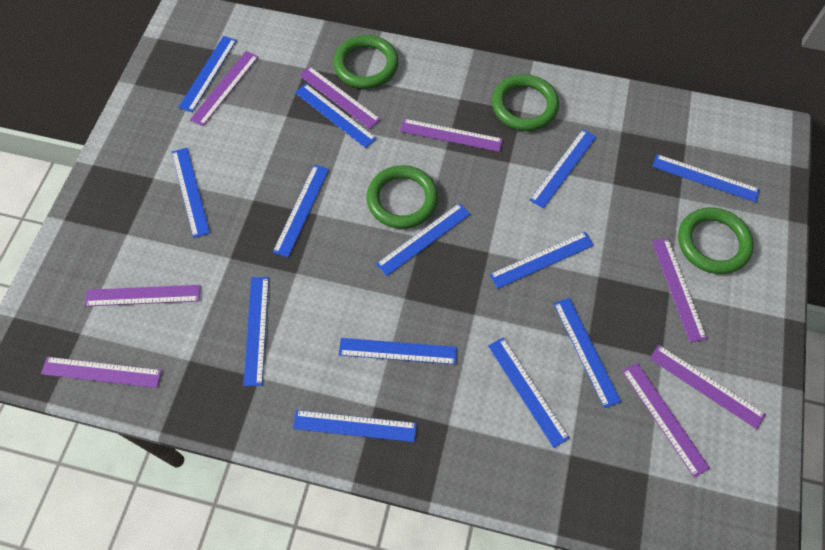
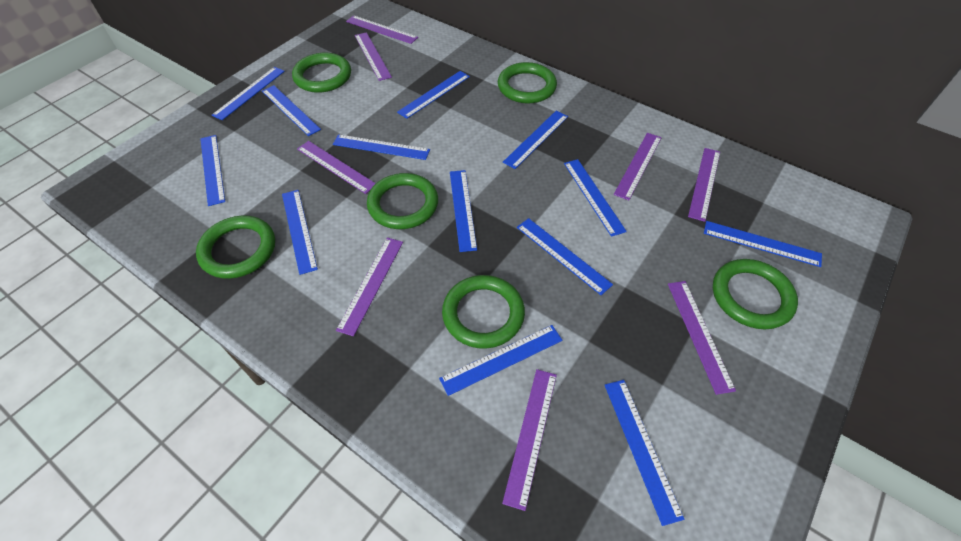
green ring: 4 -> 6

